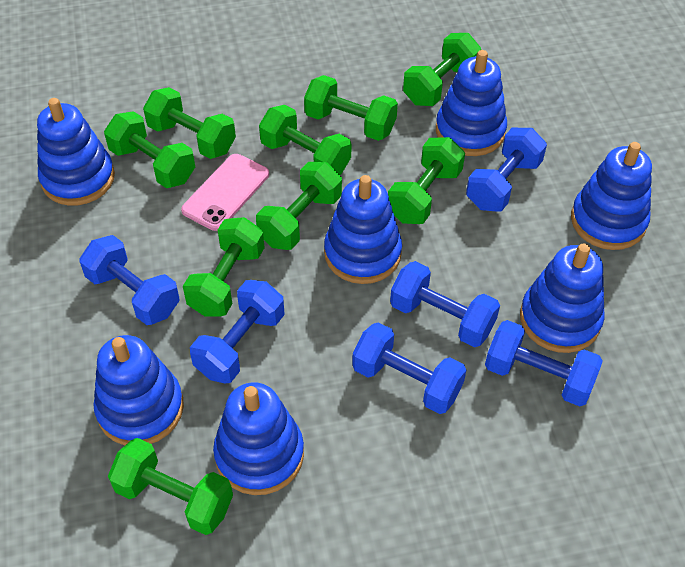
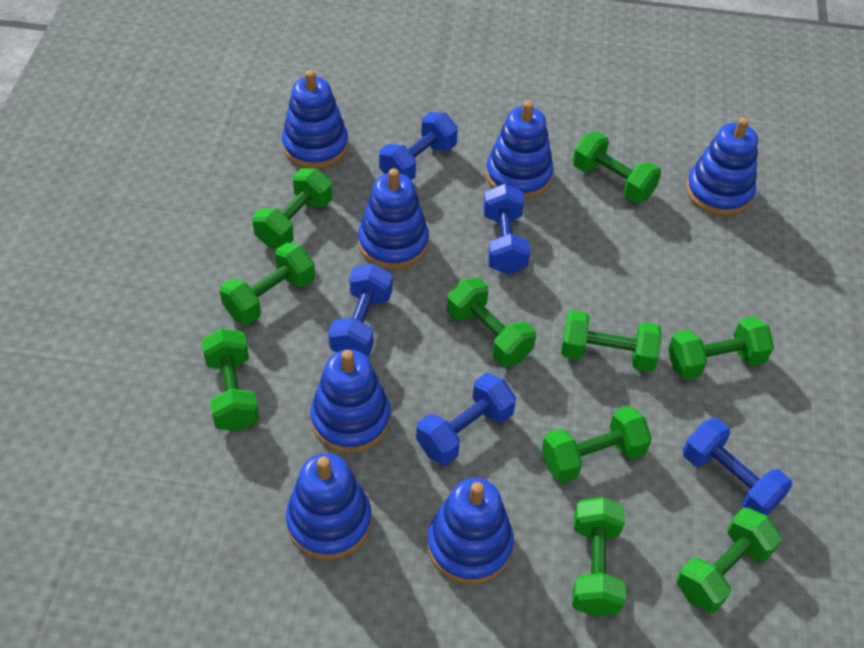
blue dumbbell: 6 -> 5
green dumbbell: 9 -> 10
pink phone: 1 -> 0

